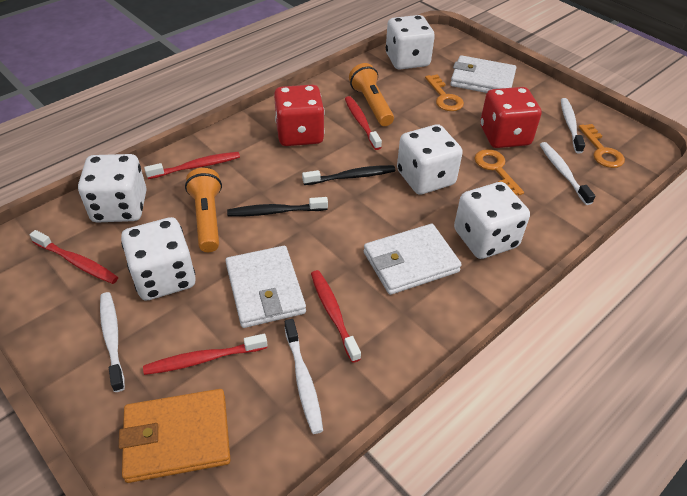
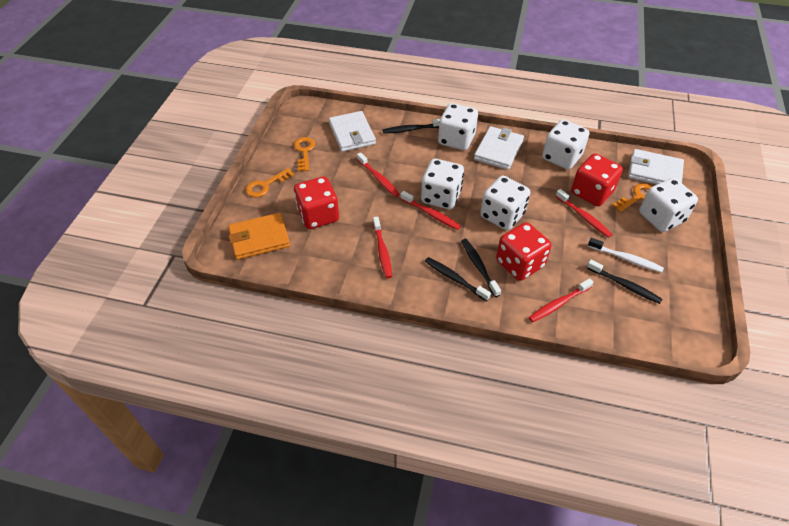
black toothbrush: 2 -> 4
orange flashlight: 2 -> 0
red dice: 2 -> 3
white toothbrush: 4 -> 1

